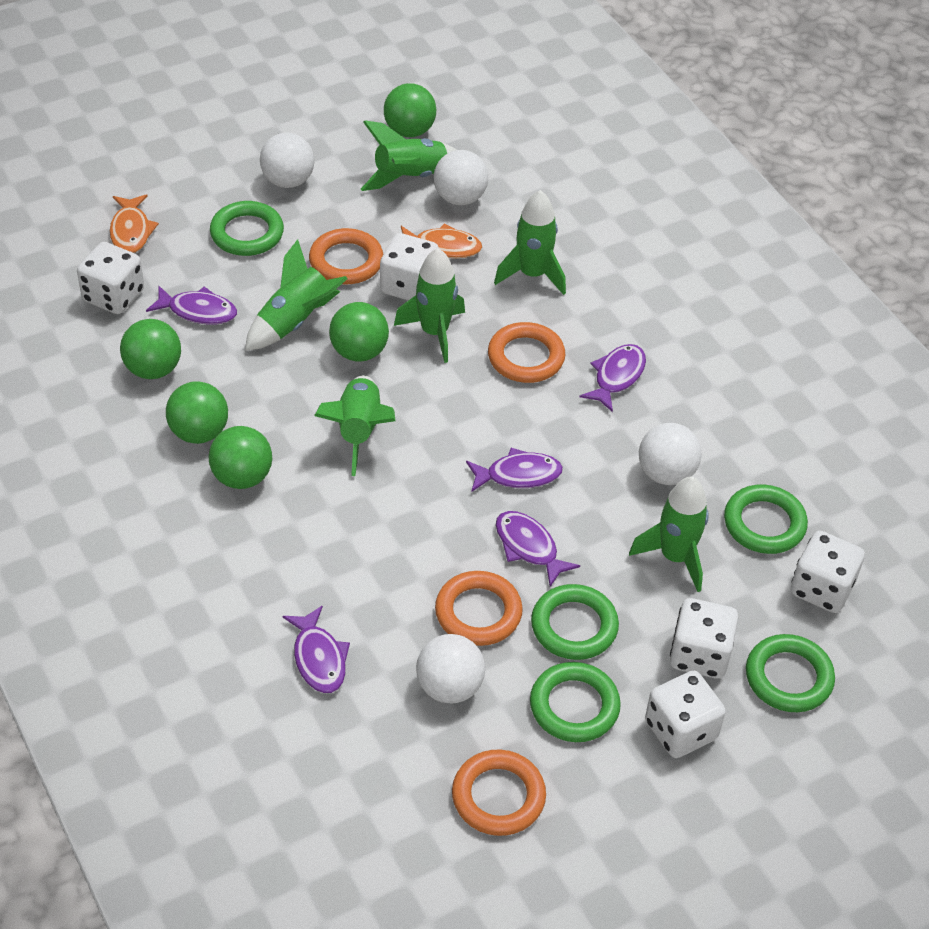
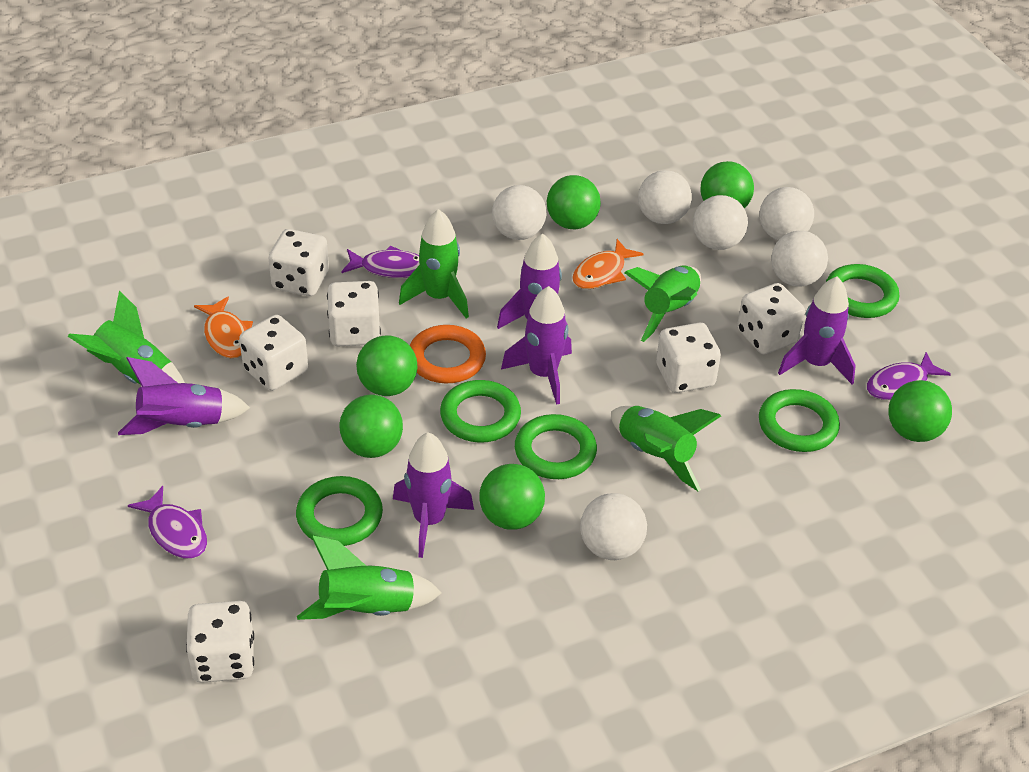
green ball: 5 -> 6
green rocket: 6 -> 5
orange ring: 4 -> 1
purple fish: 5 -> 3
purple rocket: 0 -> 5
white ball: 4 -> 6
white dice: 5 -> 6

